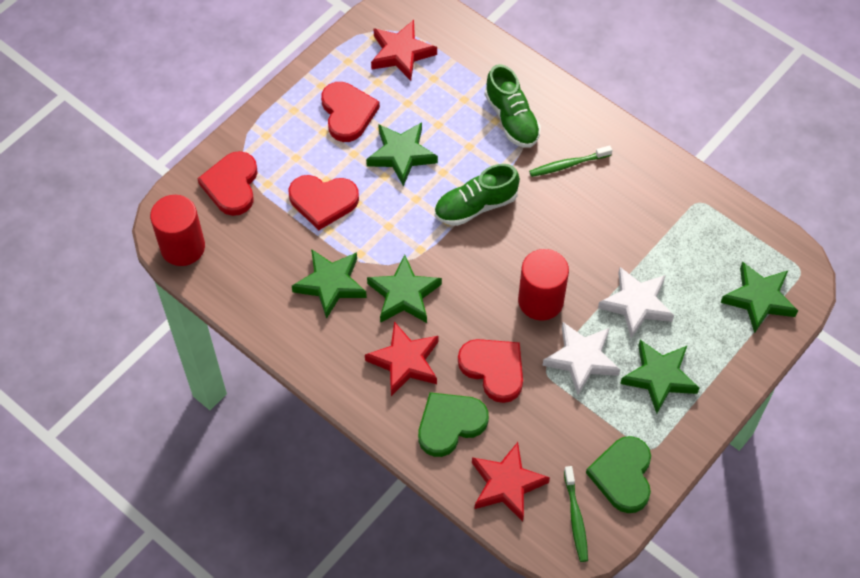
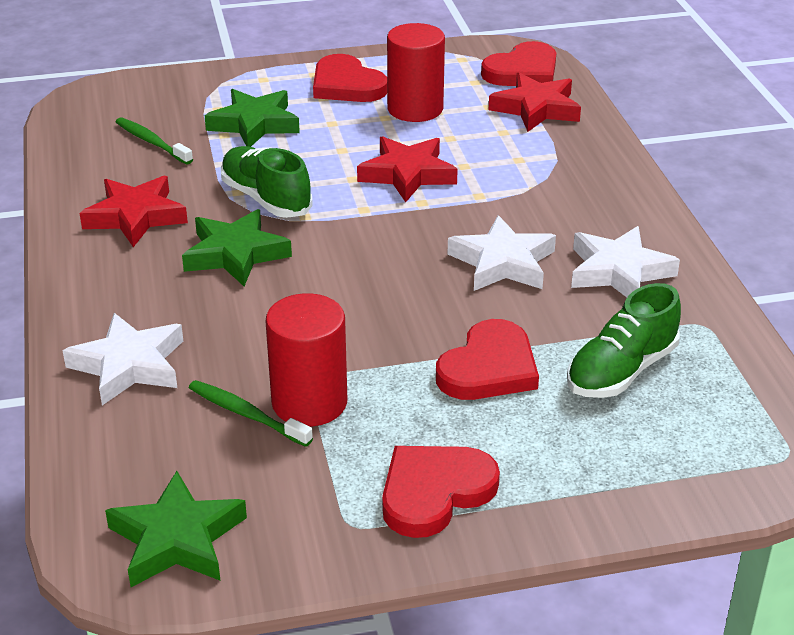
green heart: 2 -> 0
green star: 5 -> 3
white star: 2 -> 3

